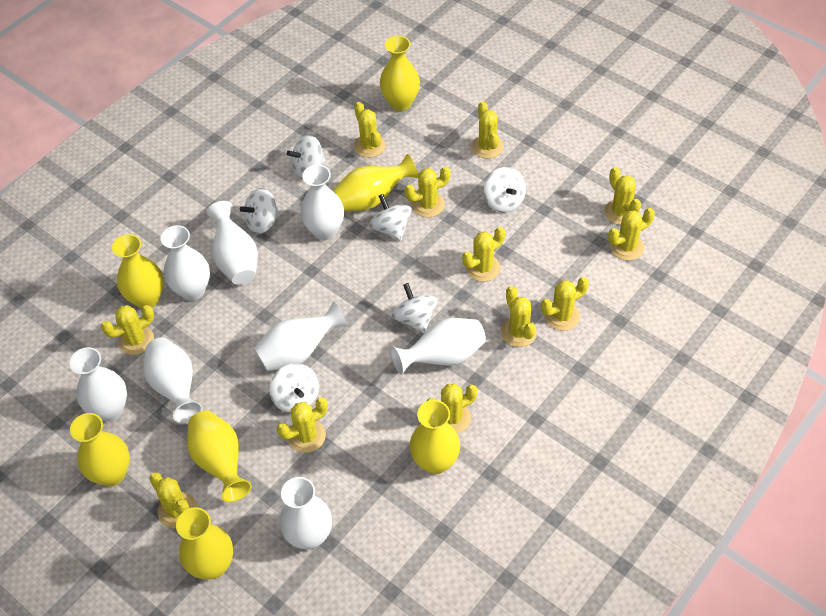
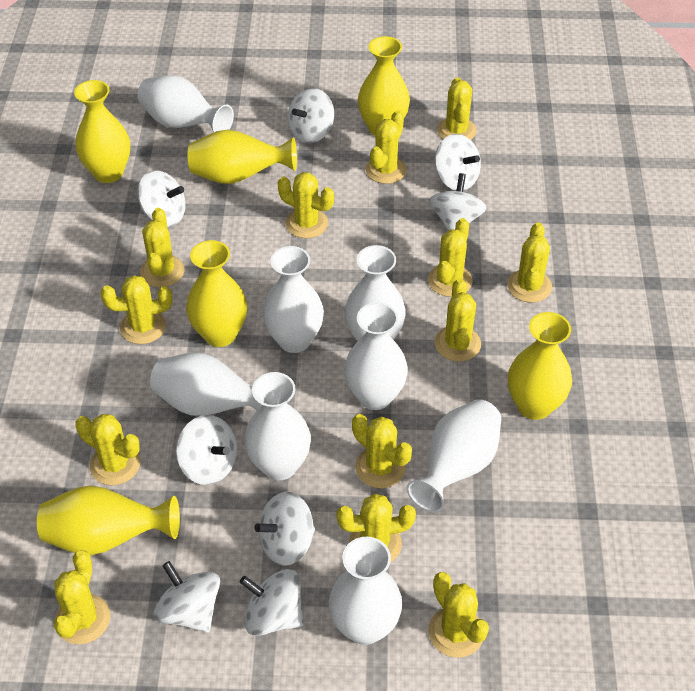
white spinning top: 6 -> 8
yellow cactus: 12 -> 13
yellow vase: 7 -> 6

